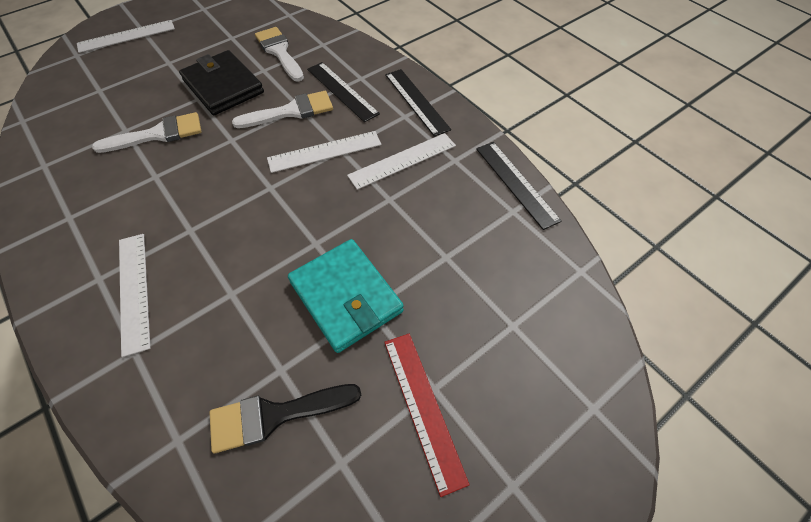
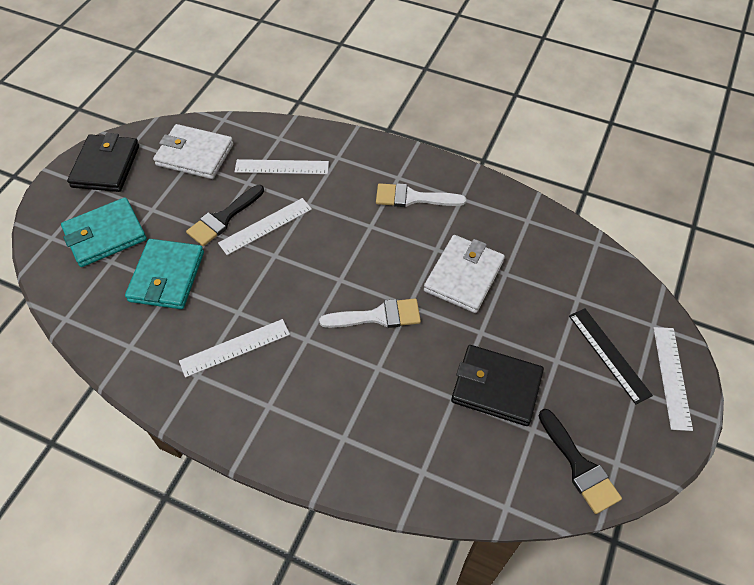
black brush: 1 -> 2
black ruler: 3 -> 1
black wallet: 1 -> 2
red ruler: 1 -> 0
turquoise wallet: 1 -> 2
white brush: 3 -> 2
white wallet: 0 -> 2

